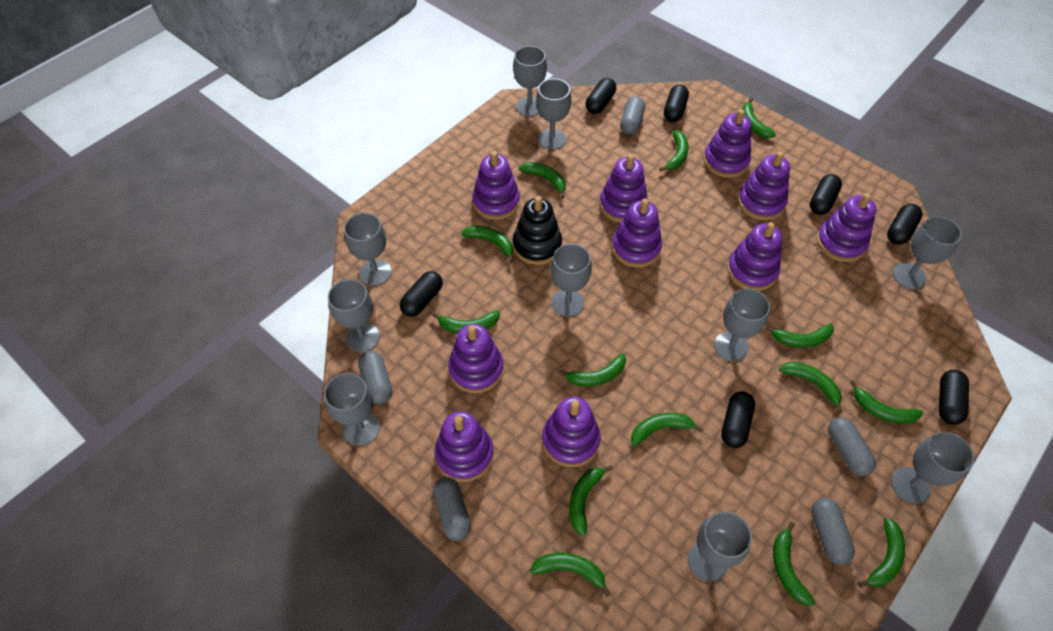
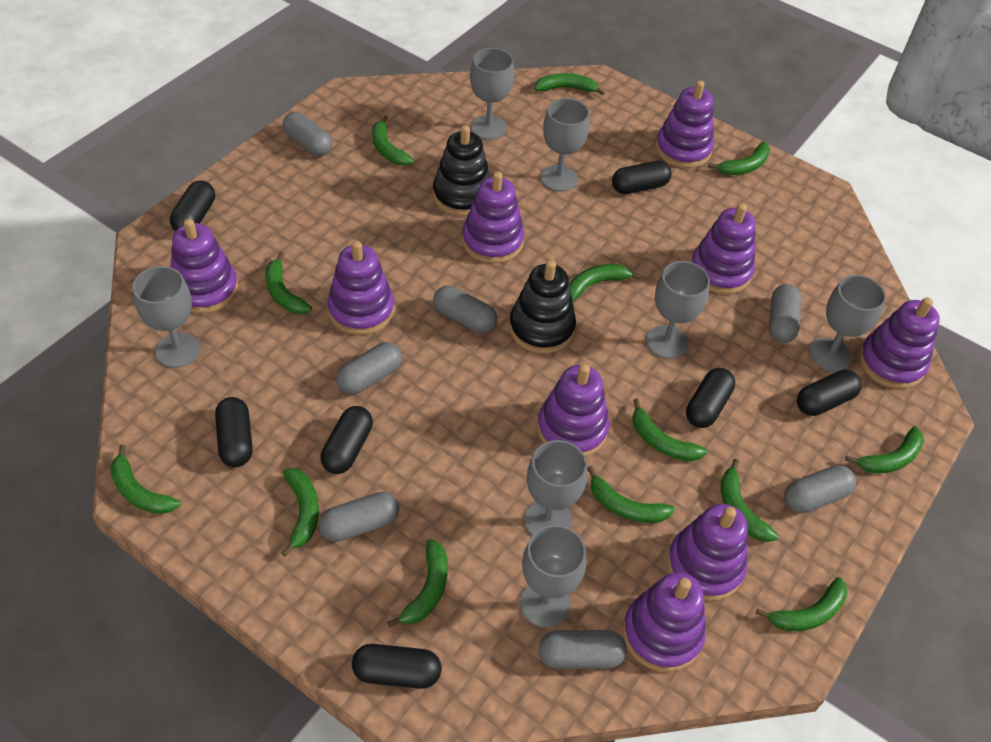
black stacking toy: 1 -> 2
green banana: 14 -> 13
grey capsule: 5 -> 7
grey goblet: 10 -> 7
purple stacking toy: 10 -> 9

